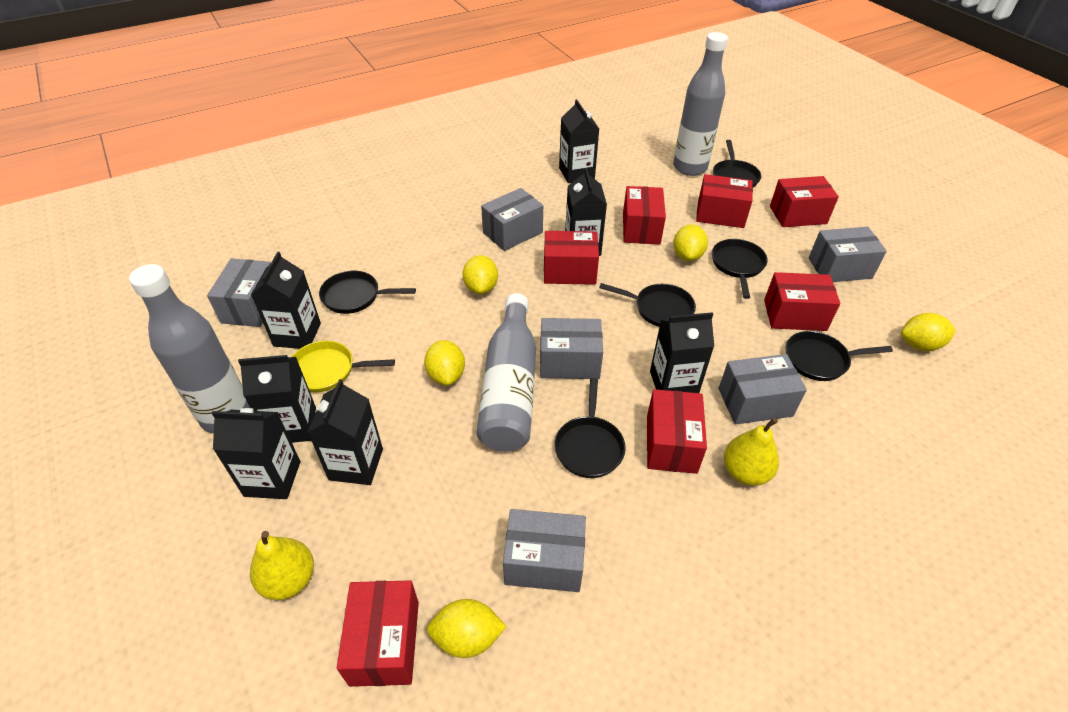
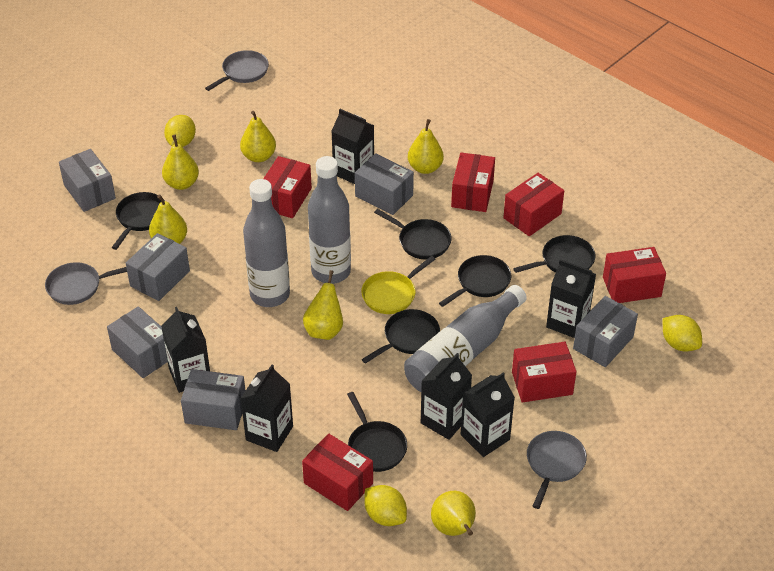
black carton: 7 -> 6
grey pan: 0 -> 3
red box: 7 -> 6
yellow lemon: 5 -> 3
yellow pear: 2 -> 6

